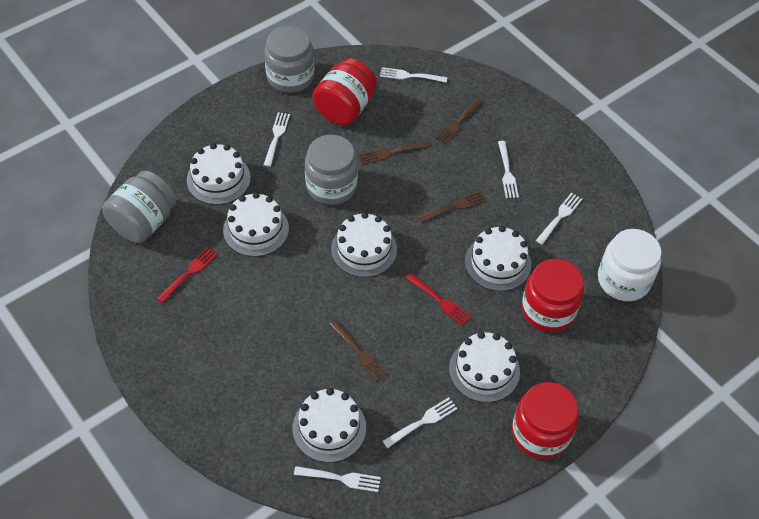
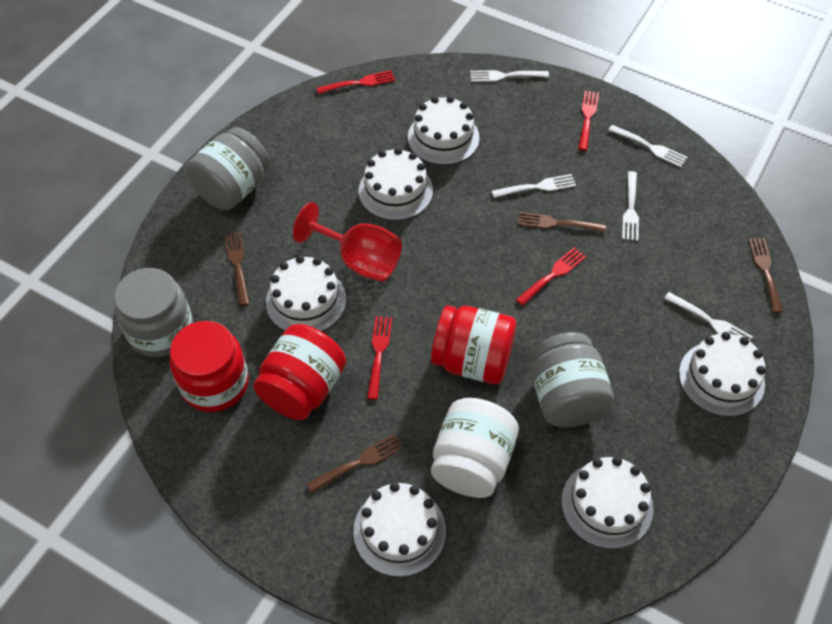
red fork: 2 -> 4
red goblet: 0 -> 1
white fork: 6 -> 5

